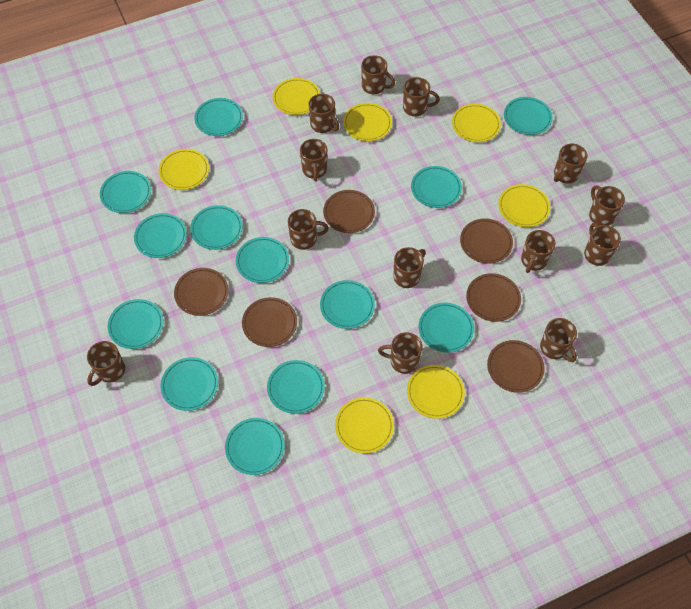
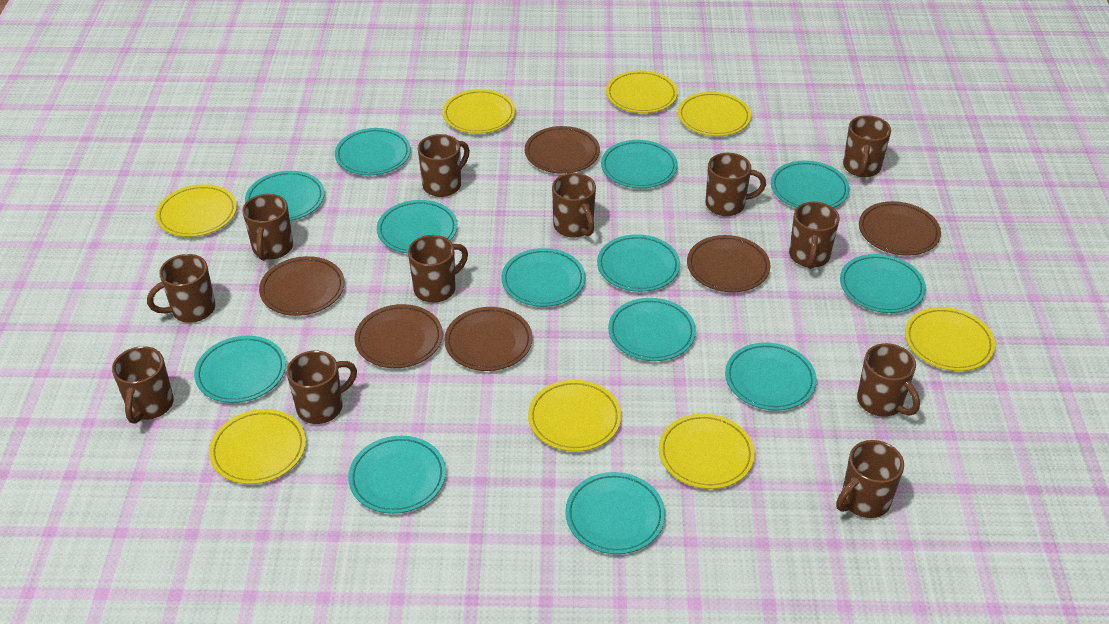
brown mug: 13 -> 12
yellow plate: 7 -> 8

